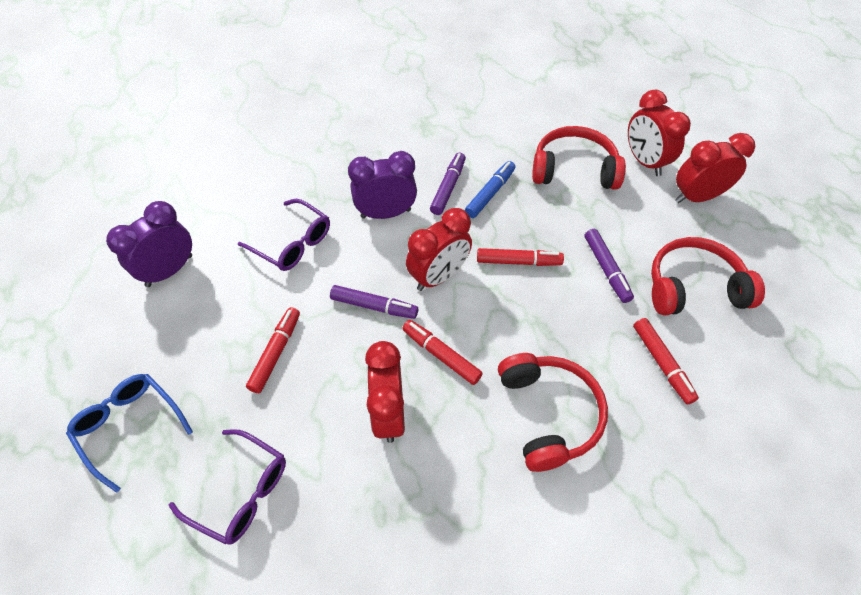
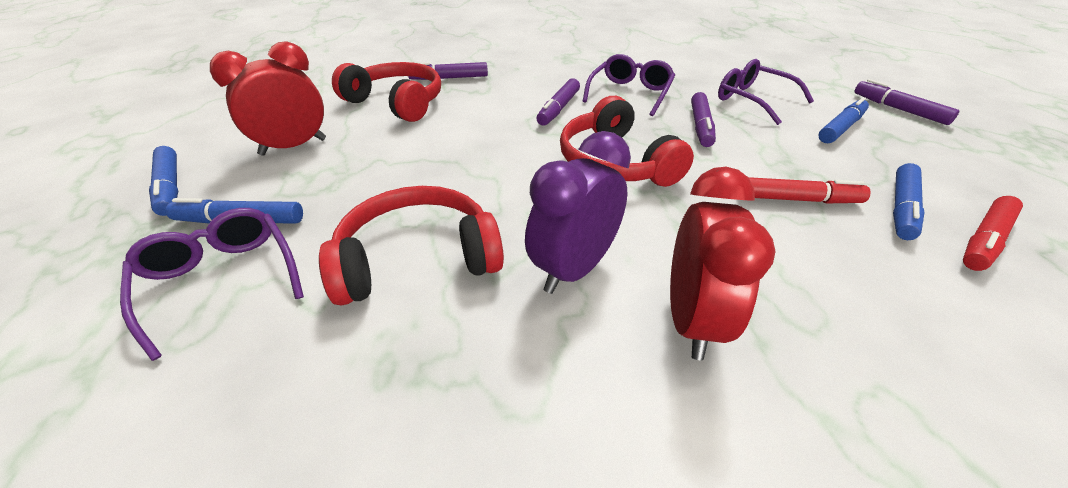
blue glasses: 1 -> 0
blue marker: 1 -> 4
purple clock: 2 -> 1
purple glasses: 2 -> 3
purple marker: 3 -> 4
red clock: 4 -> 2
red marker: 4 -> 2

